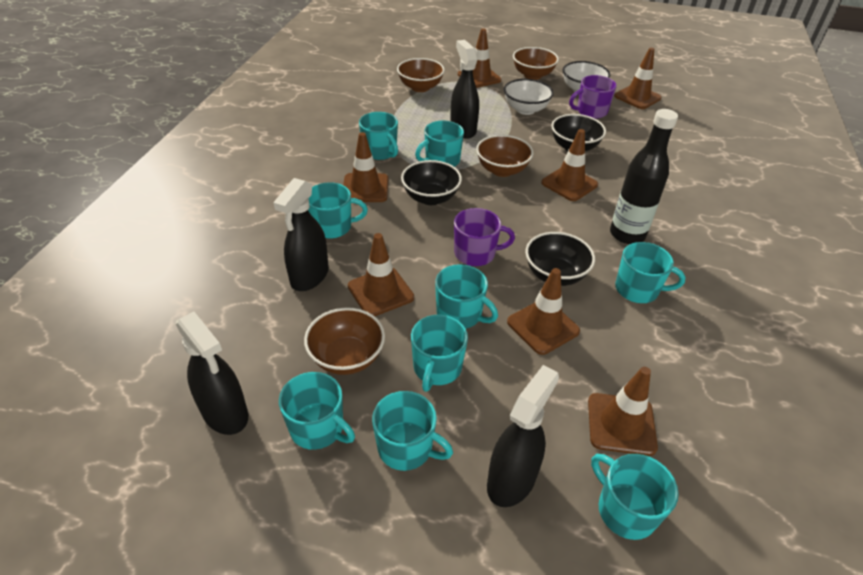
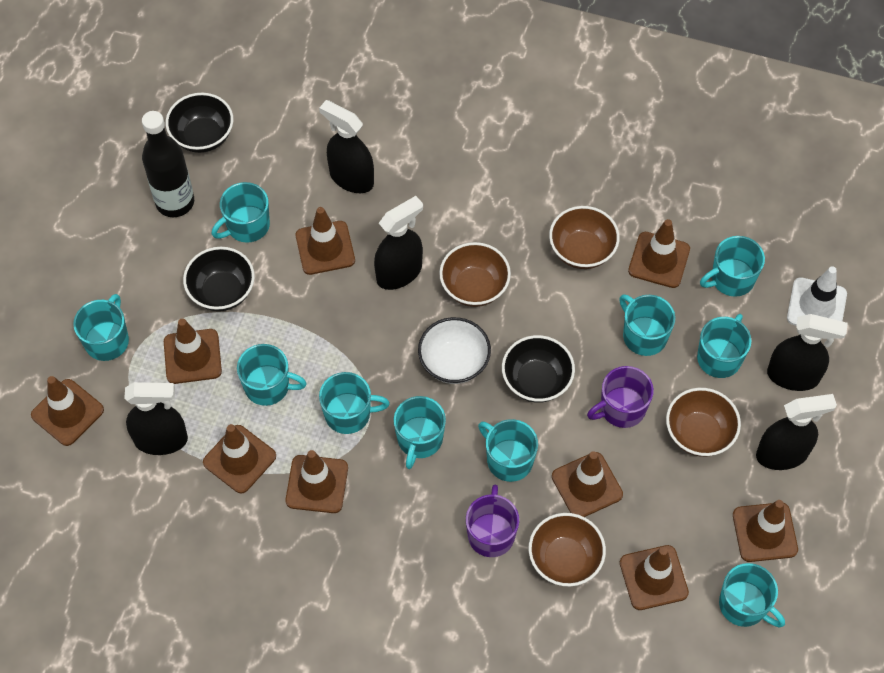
black spray bottle: 4 -> 5
brown traffic cone: 7 -> 9
turquoise mug: 9 -> 10
white bowl: 2 -> 1
white traffic cone: 0 -> 1

